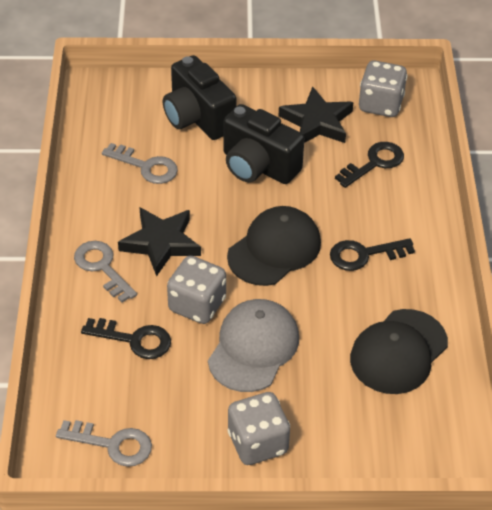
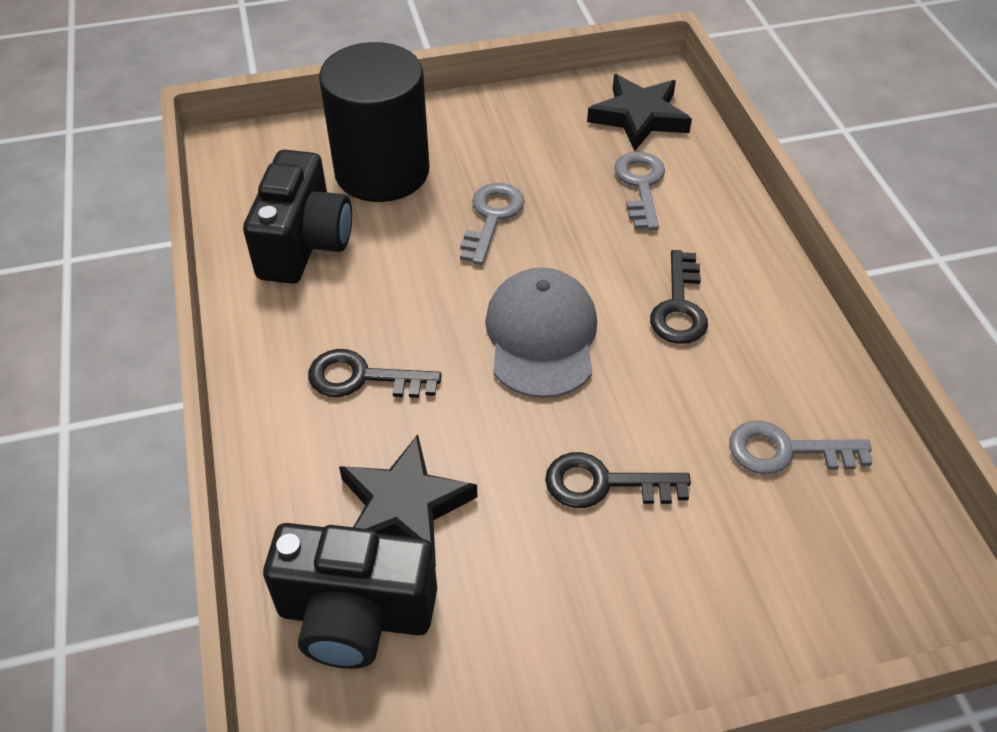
black cap: 2 -> 0
black cylinder: 0 -> 1
grey dice: 3 -> 0

